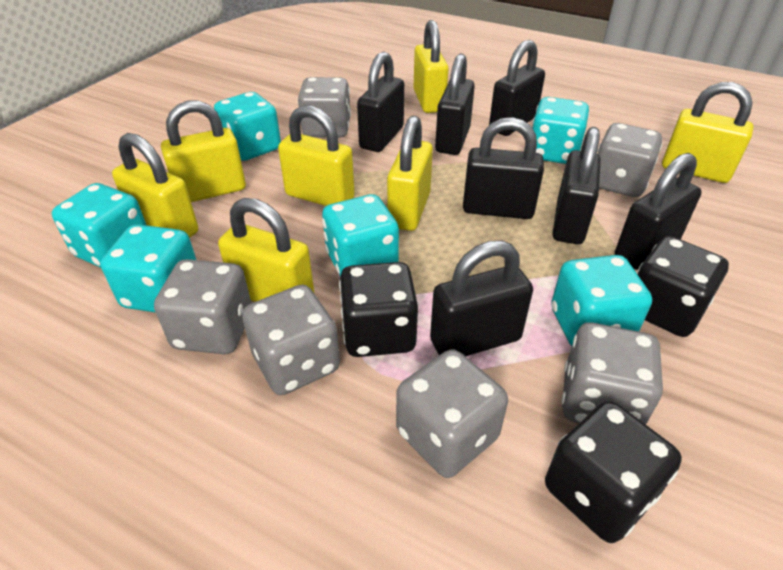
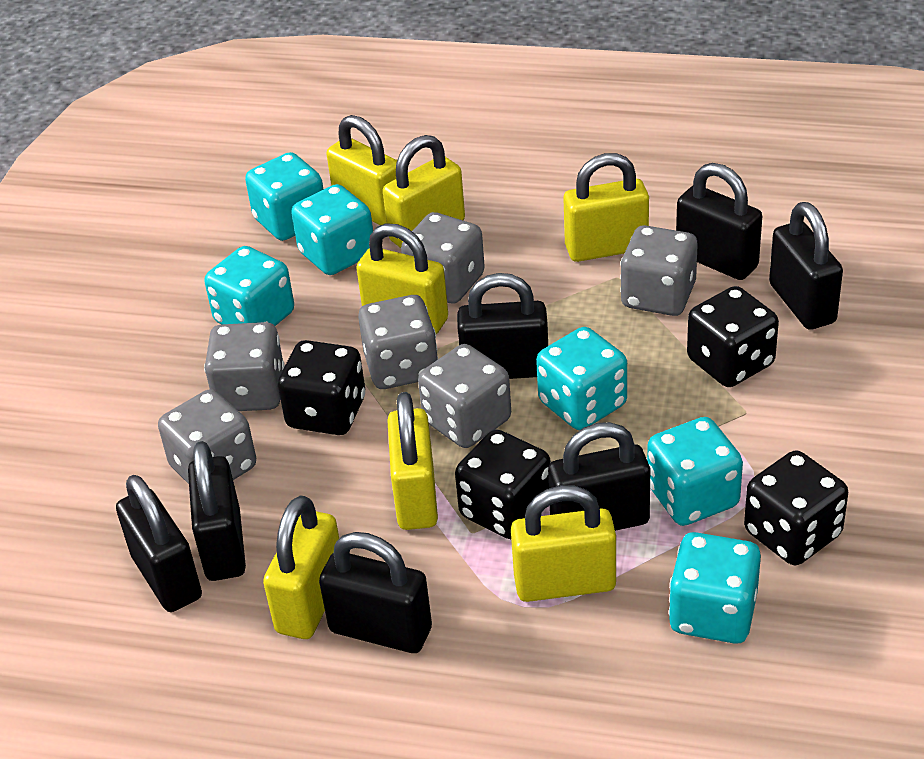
black dice: 3 -> 4

